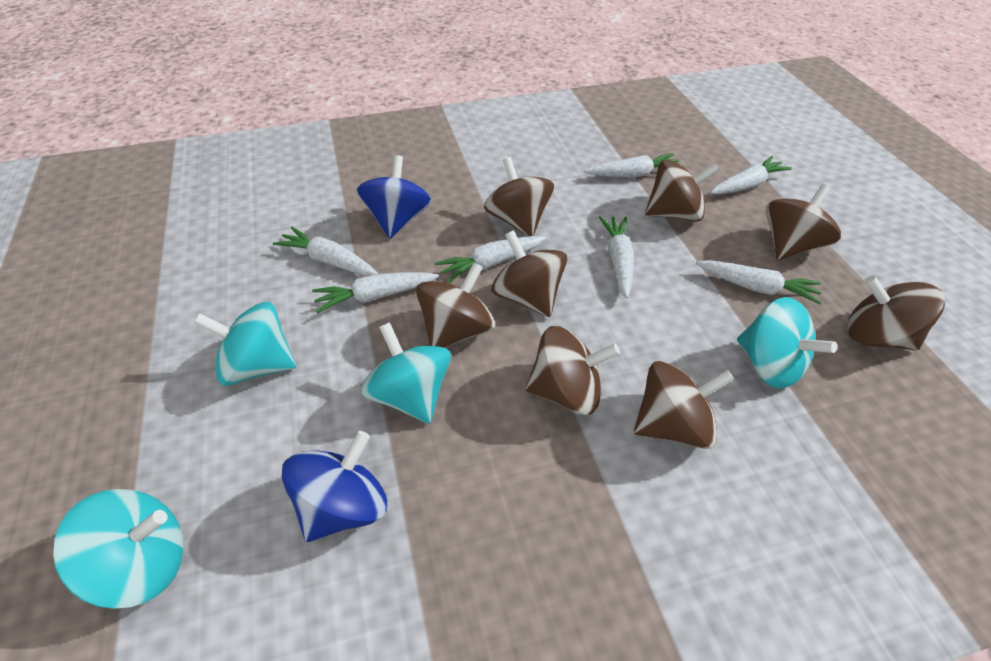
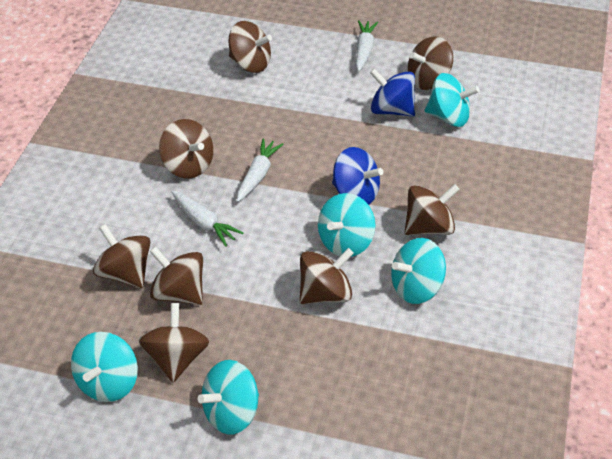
turquoise spinning top: 4 -> 5
white carrot: 7 -> 3

